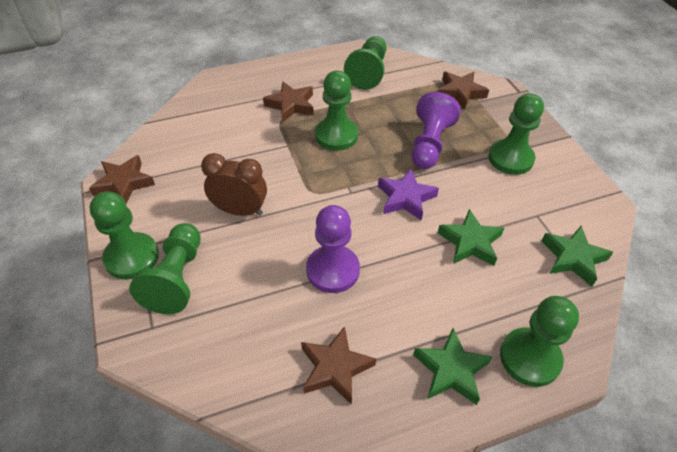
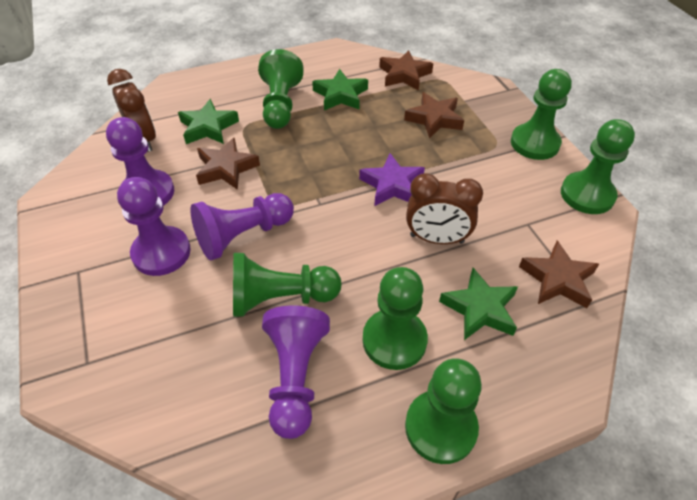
brown clock: 1 -> 2
purple pawn: 2 -> 4

